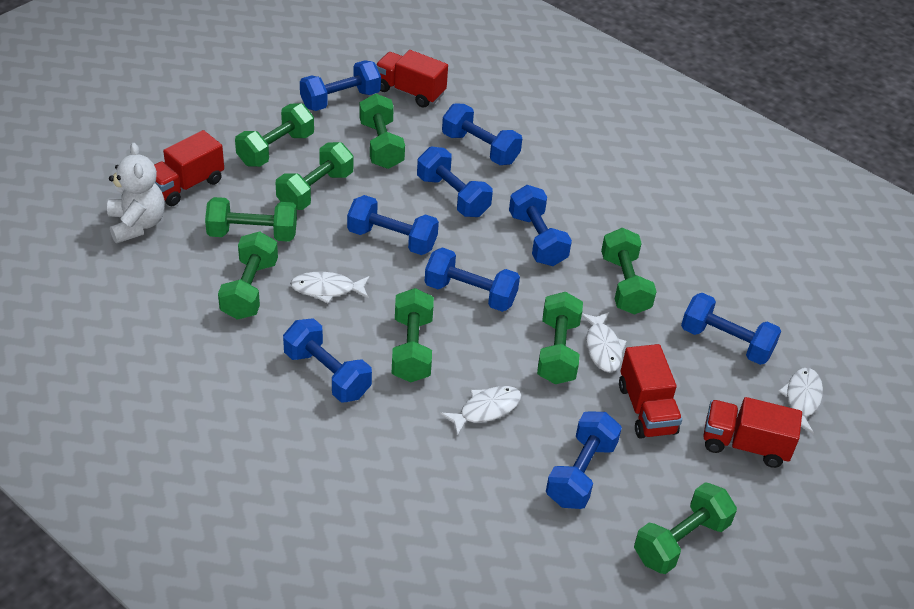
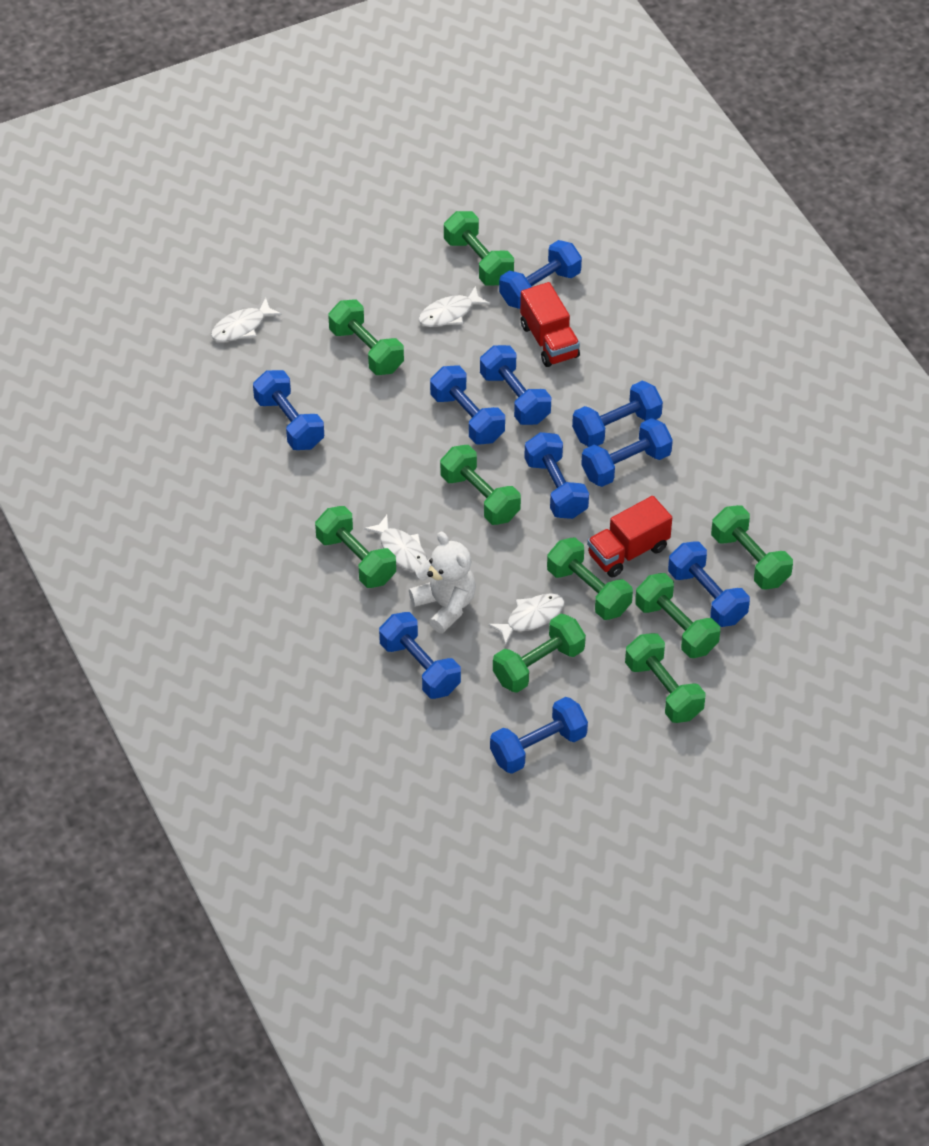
blue dumbbell: 9 -> 10
red truck: 4 -> 2

